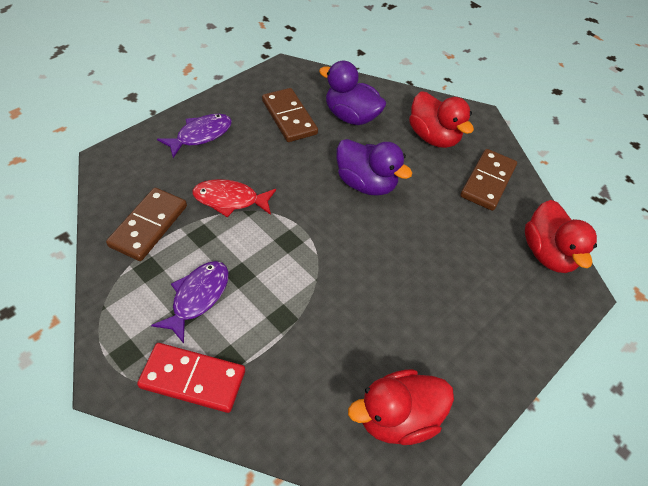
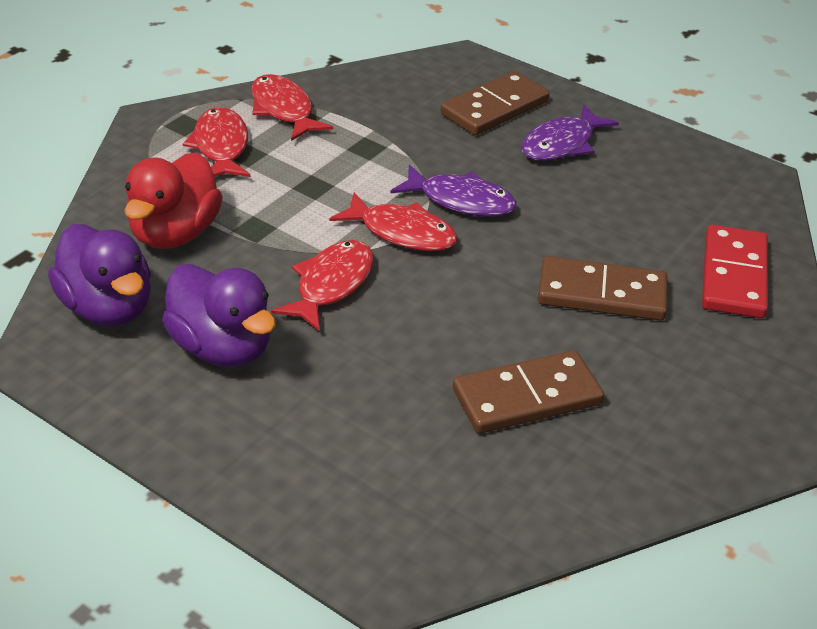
red duck: 3 -> 1
red fish: 1 -> 4

